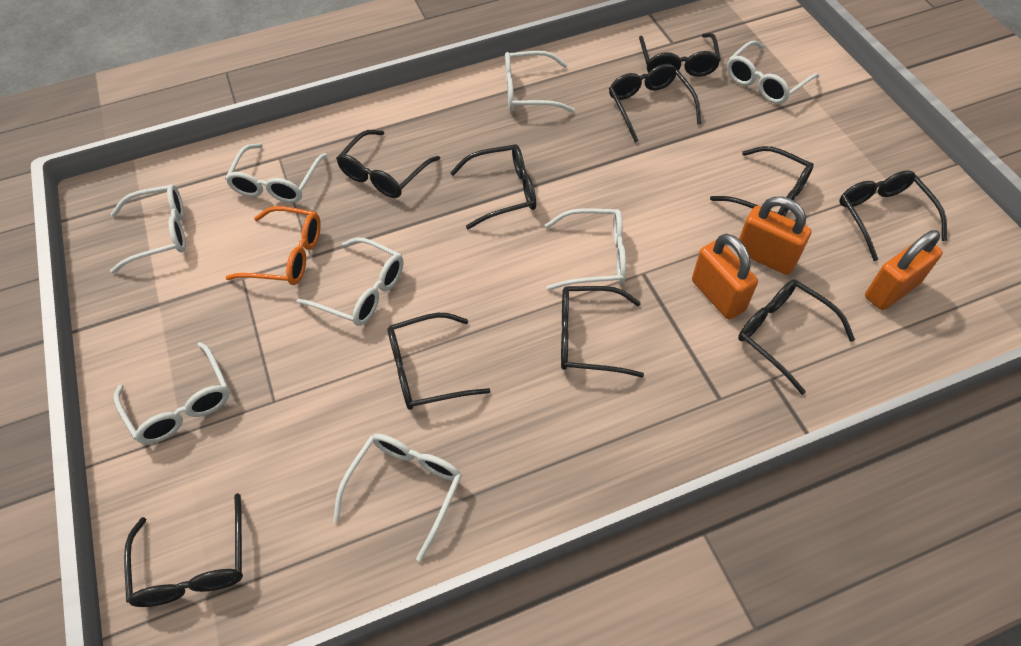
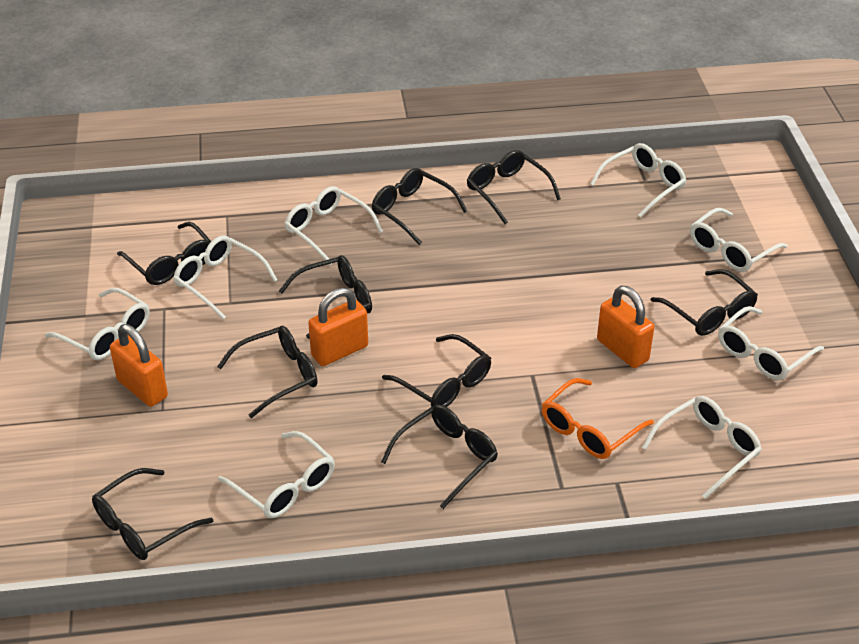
black glasses: 10 -> 9

